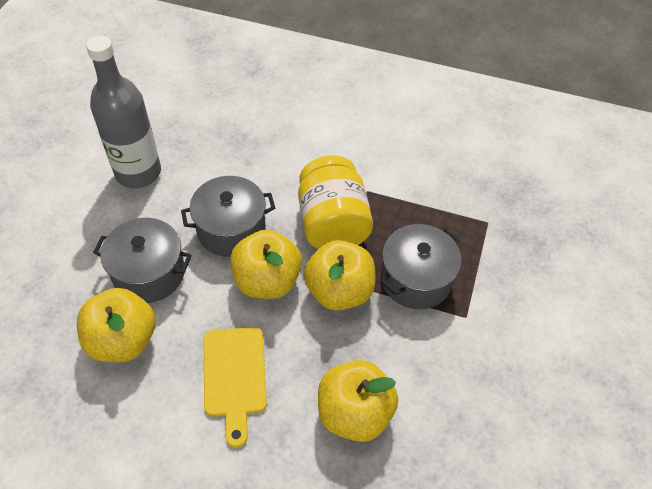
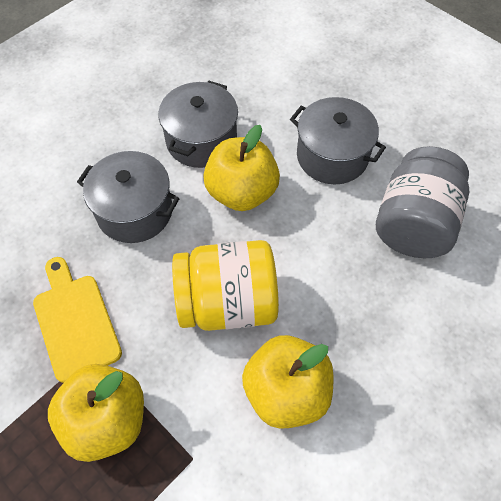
grey bottle: 1 -> 0
grey jar: 0 -> 1
yellow apple: 4 -> 3

